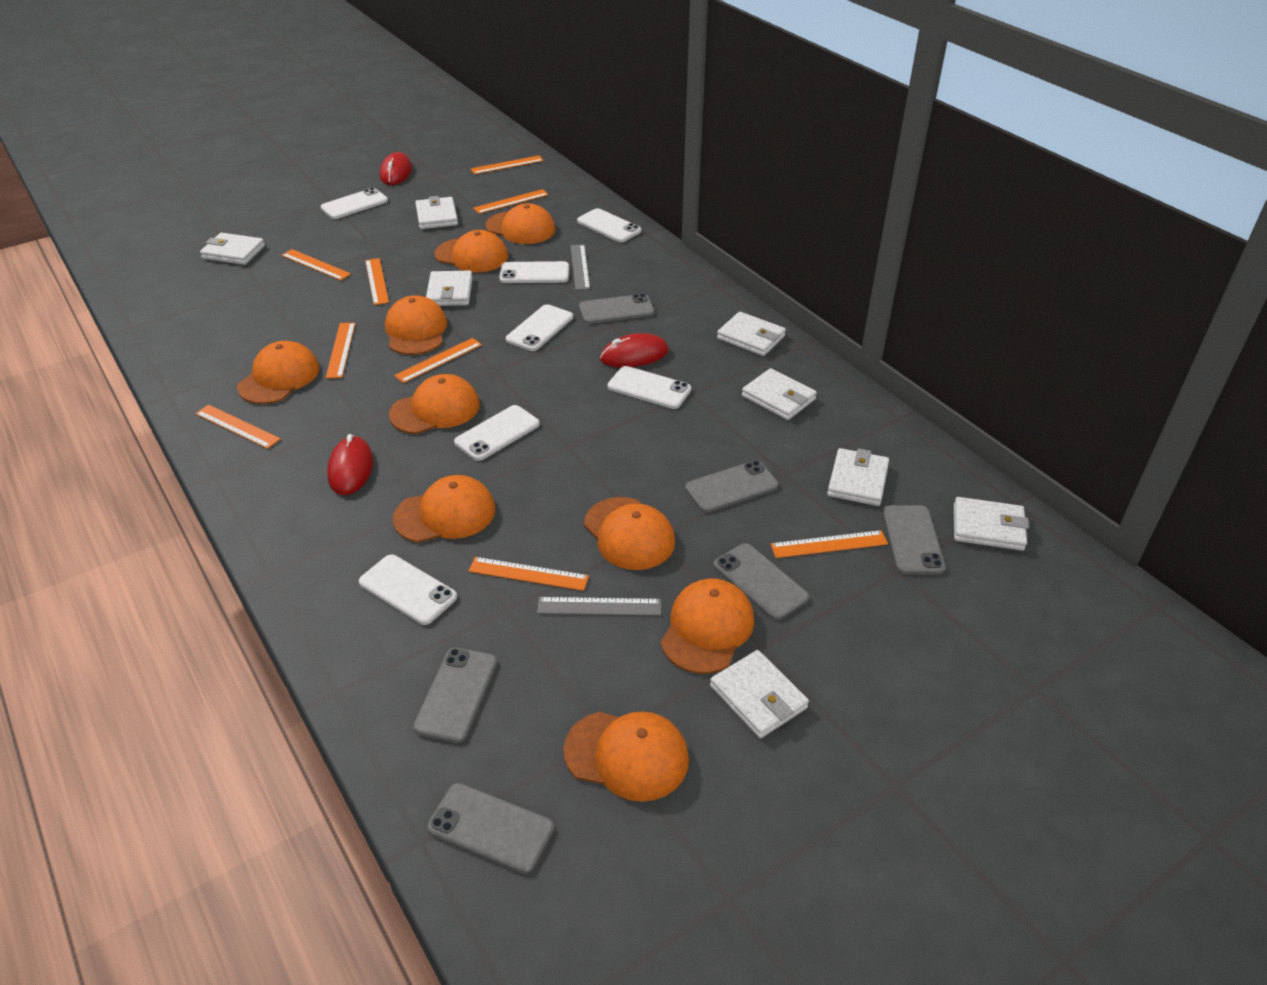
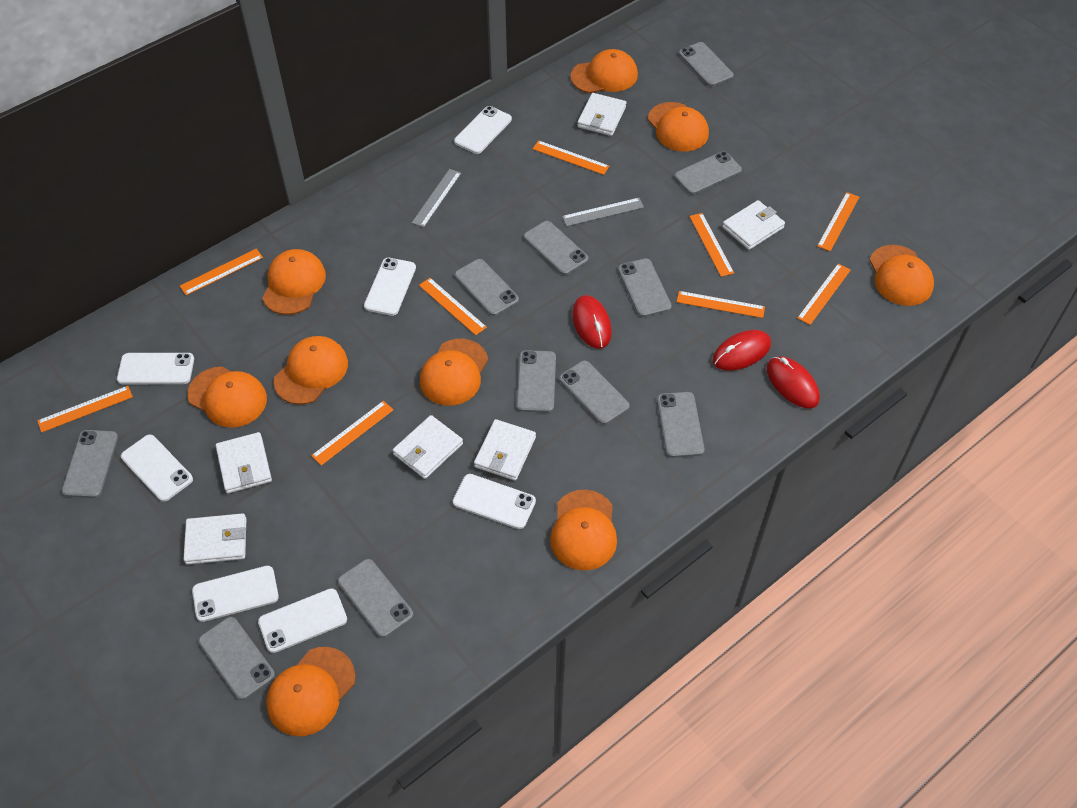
grey phone: 6 -> 11
white wallet: 8 -> 6

